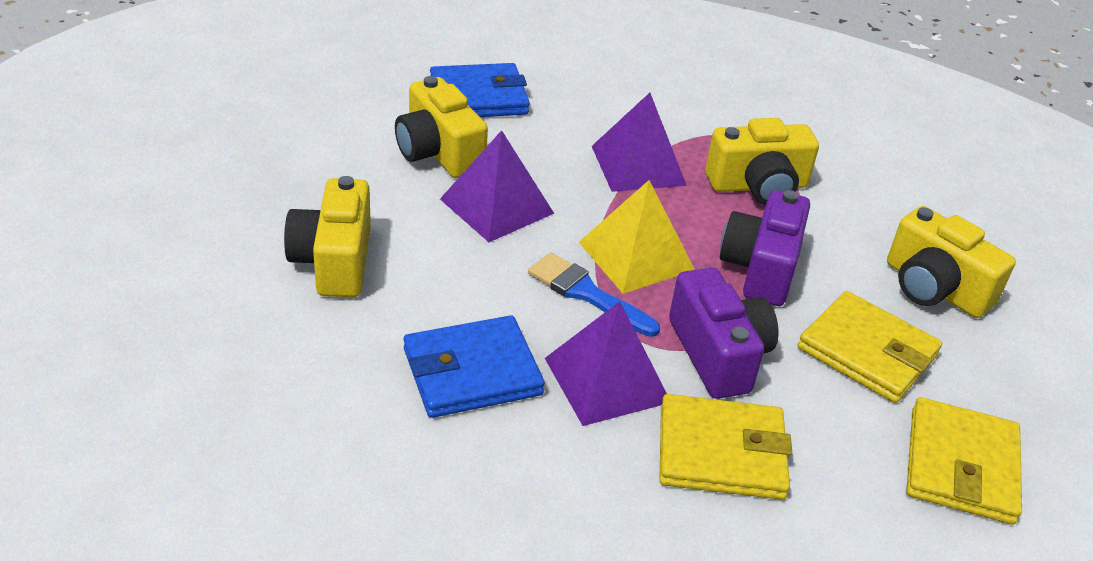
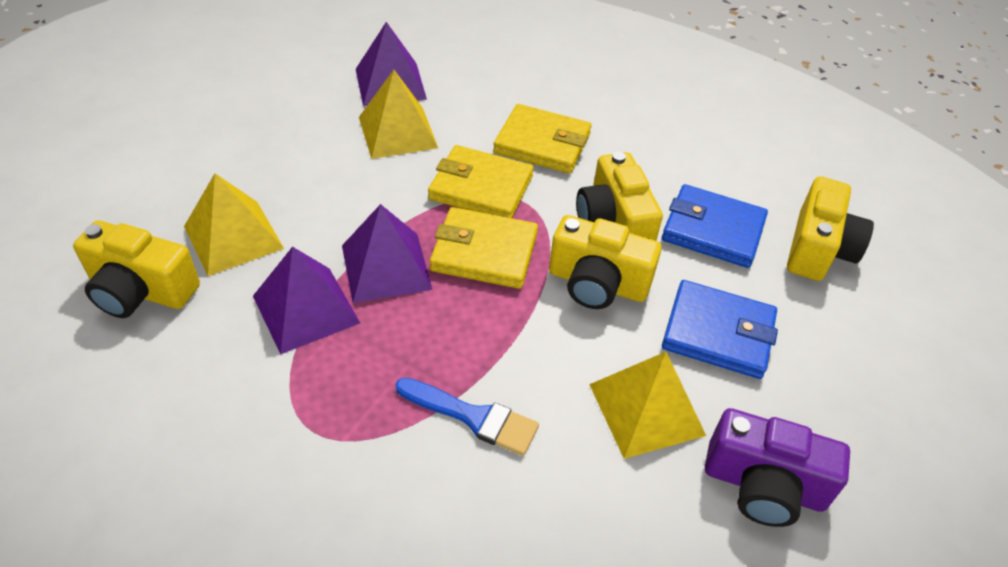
purple camera: 2 -> 1
yellow pyramid: 1 -> 3

